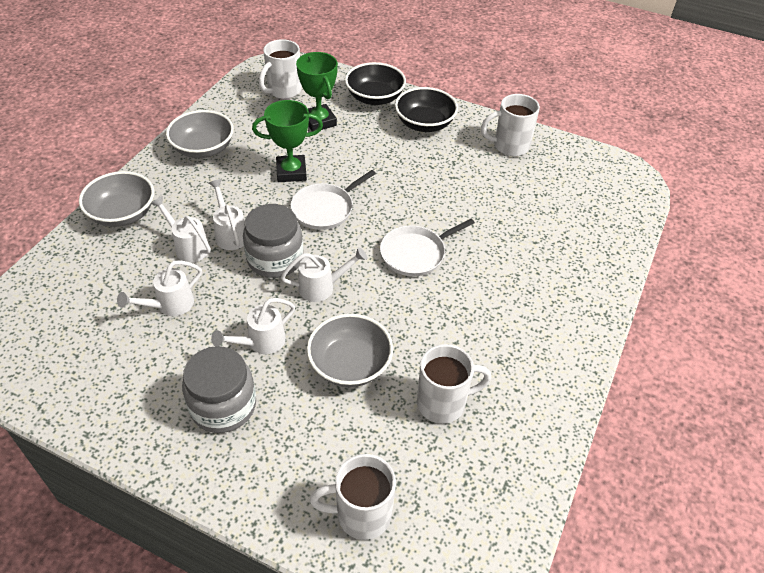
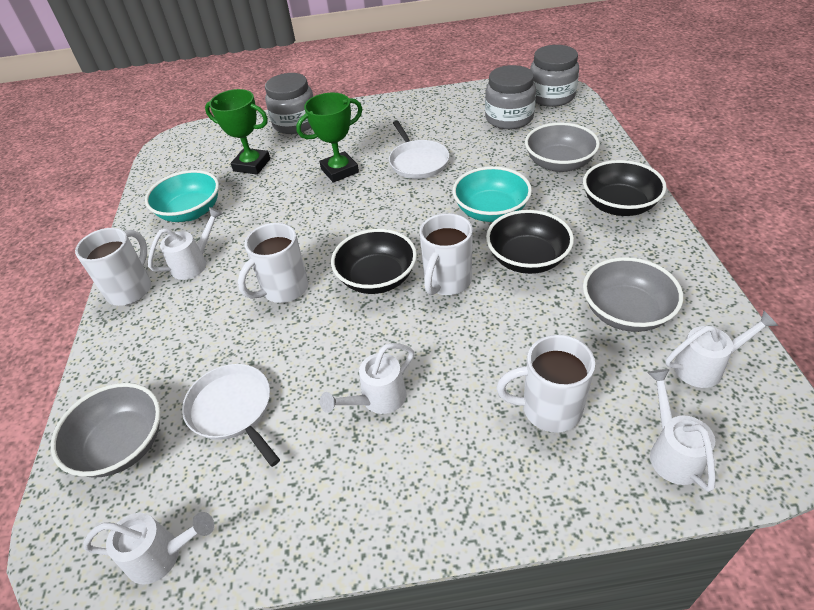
black bowl: 2 -> 3
grey jar: 2 -> 3
turquoise bowl: 0 -> 2

